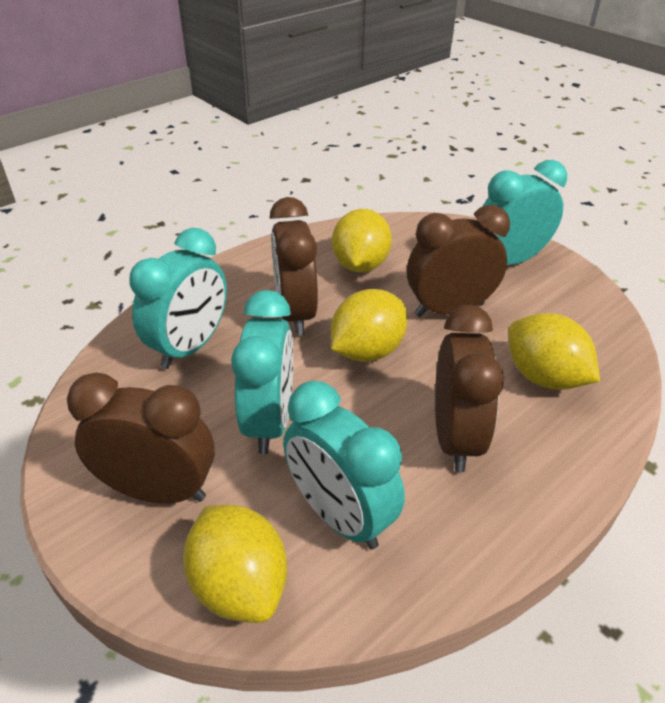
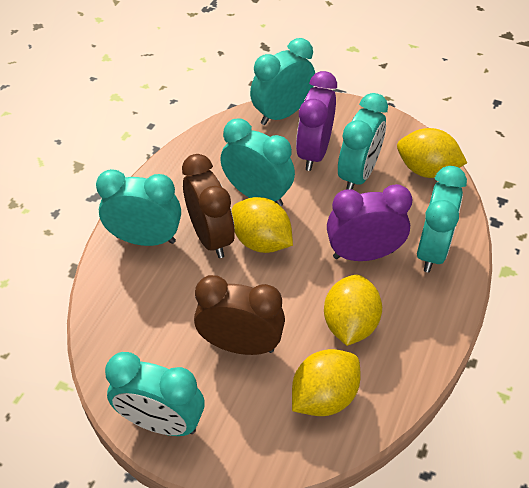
brown clock: 4 -> 2
purple clock: 0 -> 2
turquoise clock: 4 -> 6

